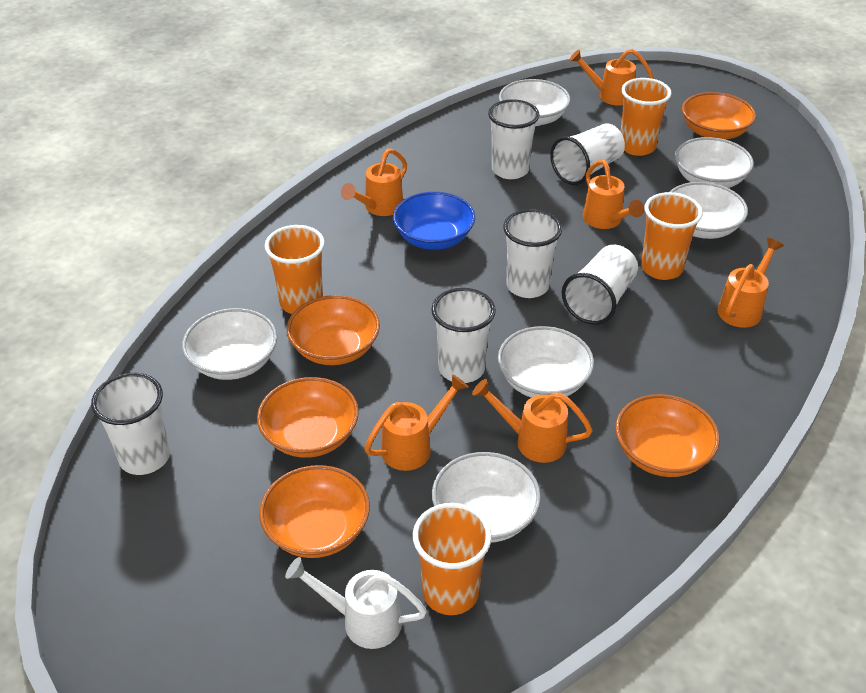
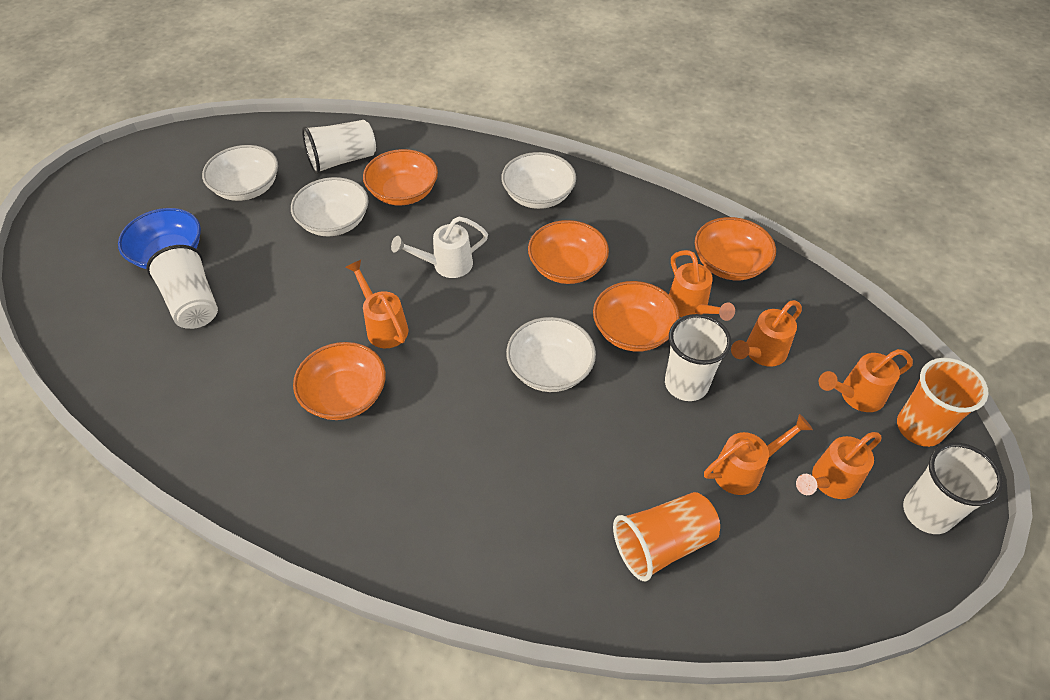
orange cup: 4 -> 2
white bowl: 6 -> 4
white cup: 6 -> 4

